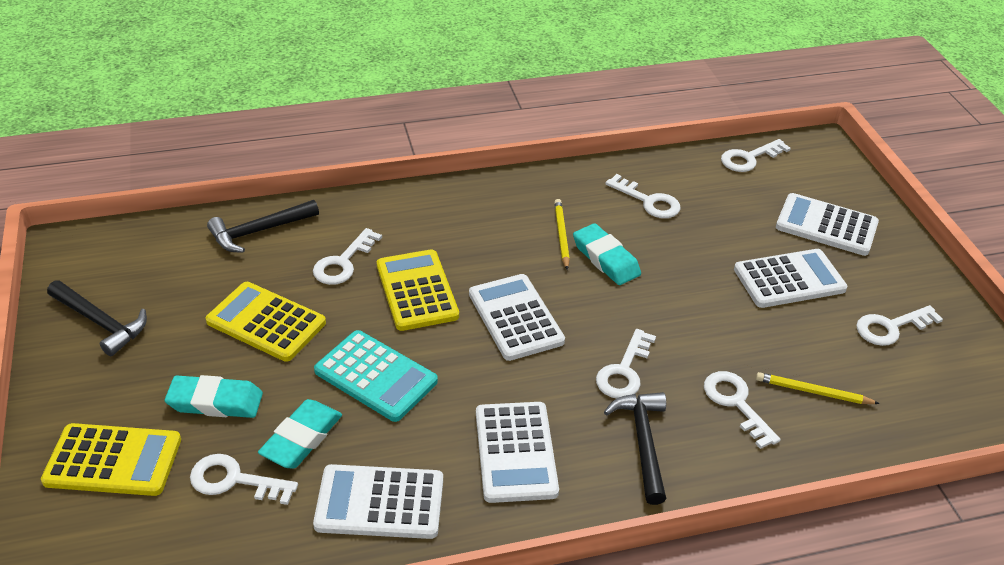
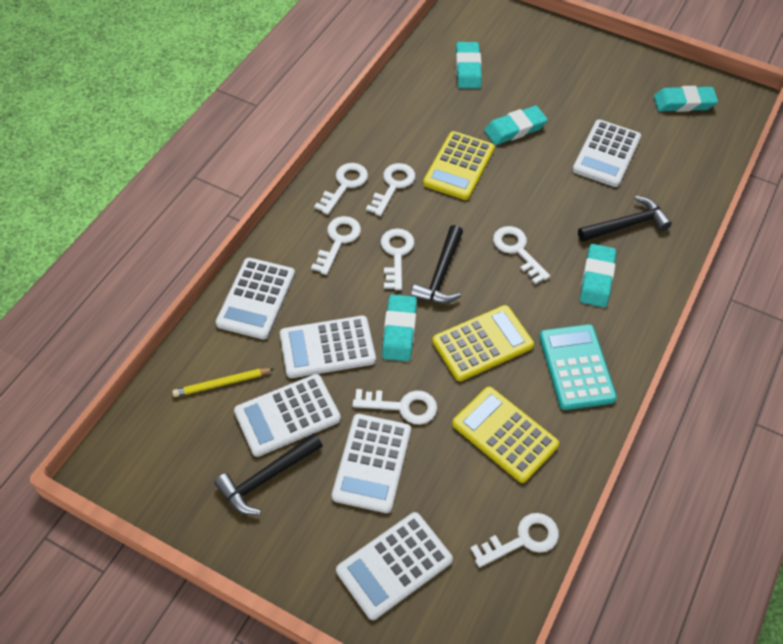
turquoise eraser: 3 -> 5
white calculator: 5 -> 6
yellow pencil: 2 -> 1

